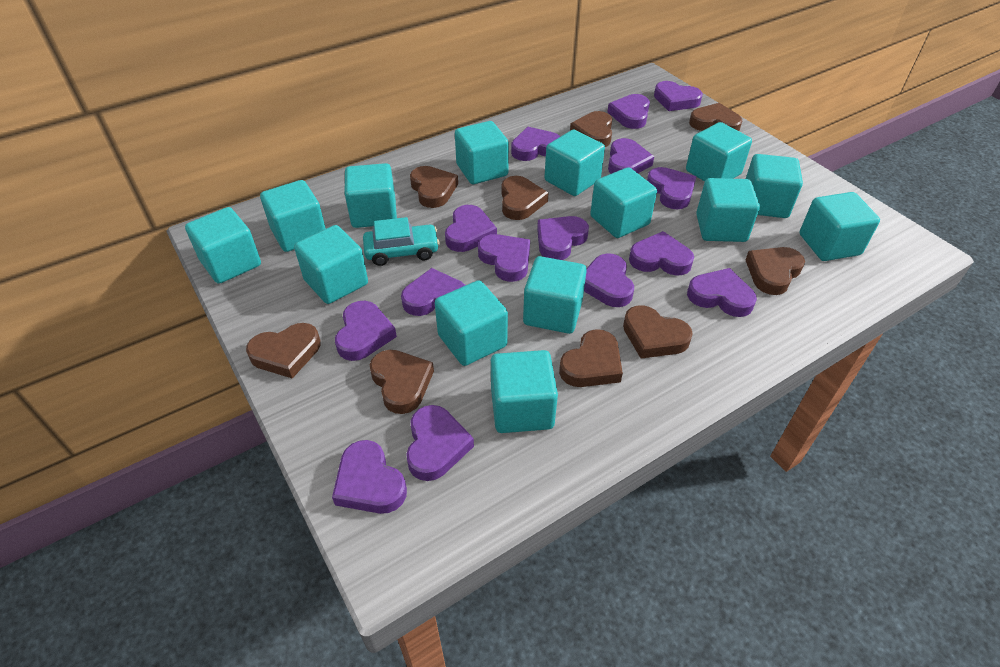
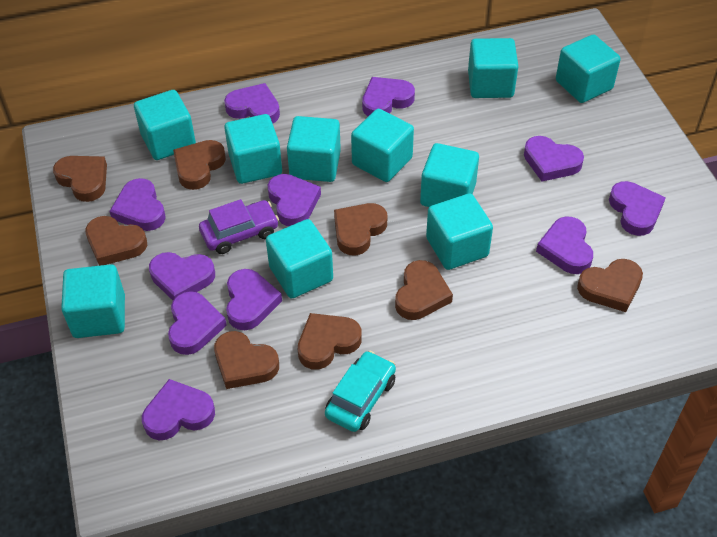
brown heart: 9 -> 8
purple car: 0 -> 1
purple heart: 15 -> 11
turquoise cube: 14 -> 10

